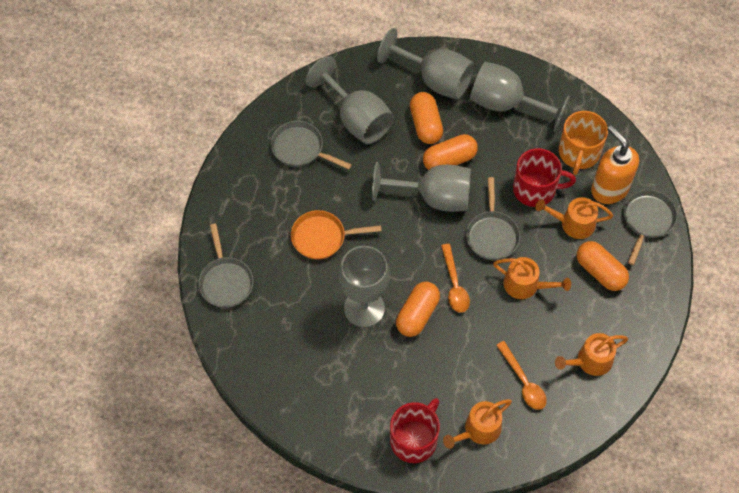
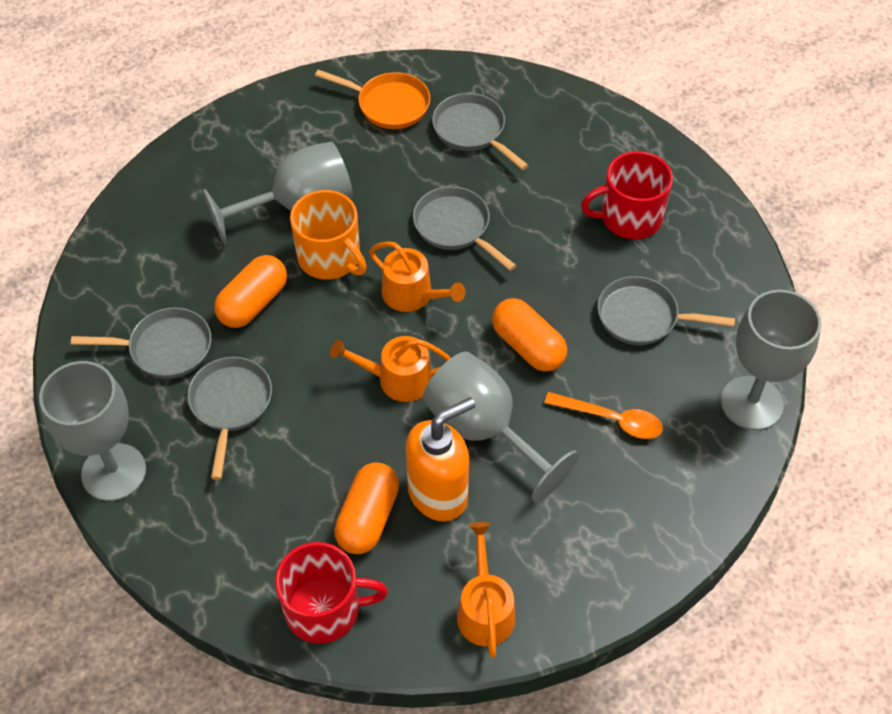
grey goblet: 5 -> 4
grey pan: 4 -> 5
orange capsule: 4 -> 3
orange spoon: 2 -> 1
orange watering can: 4 -> 3

